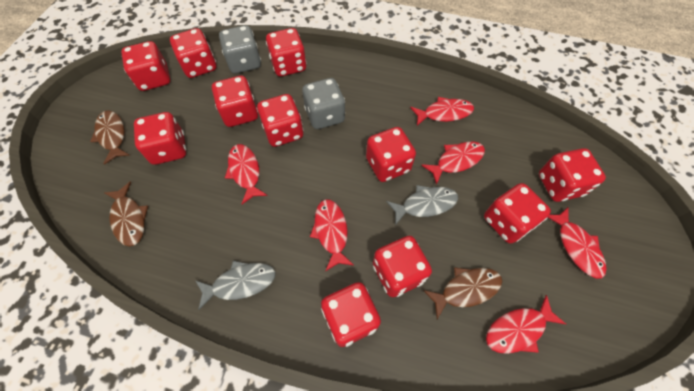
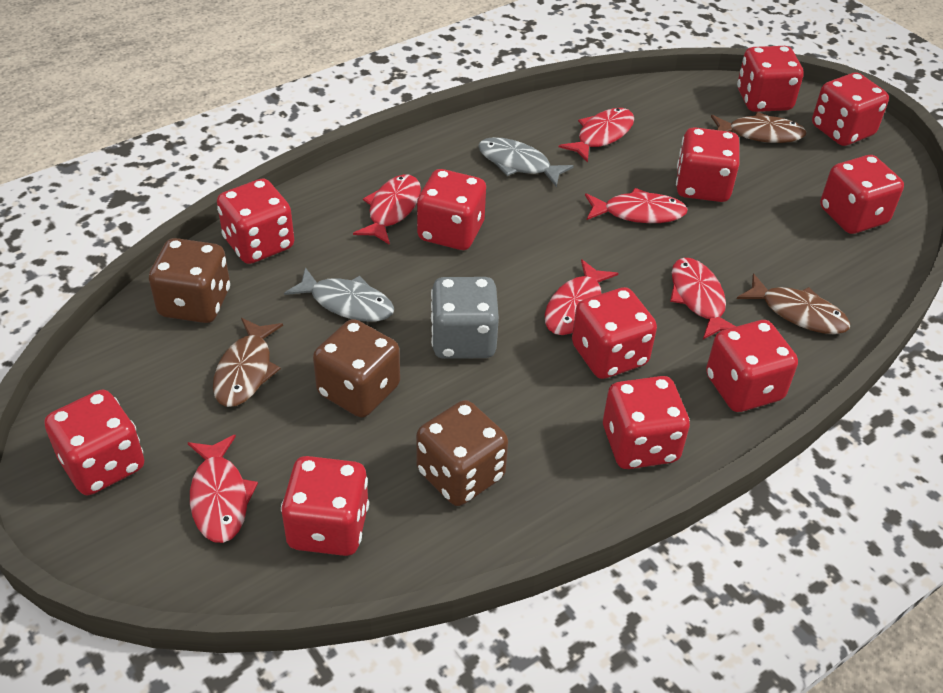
brown dice: 0 -> 3
grey dice: 2 -> 1

